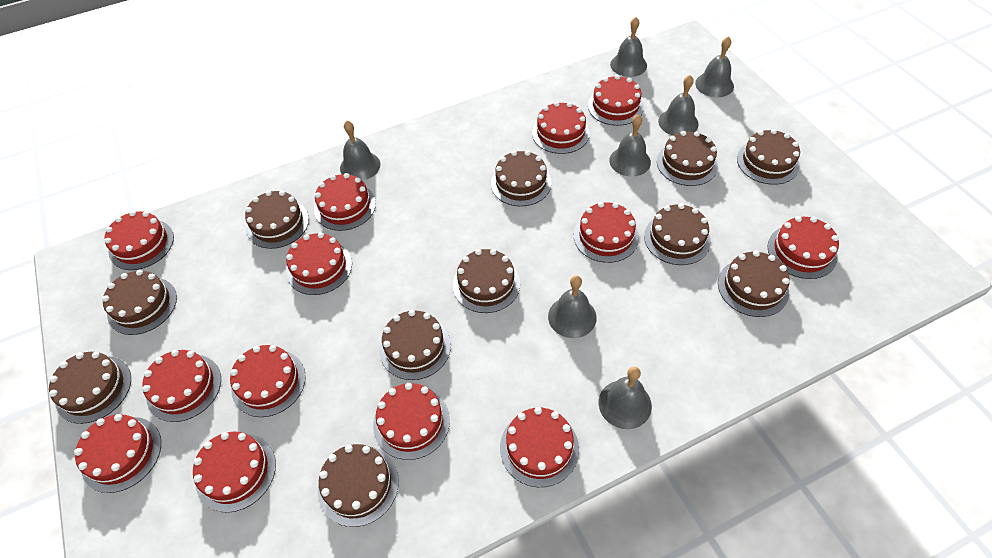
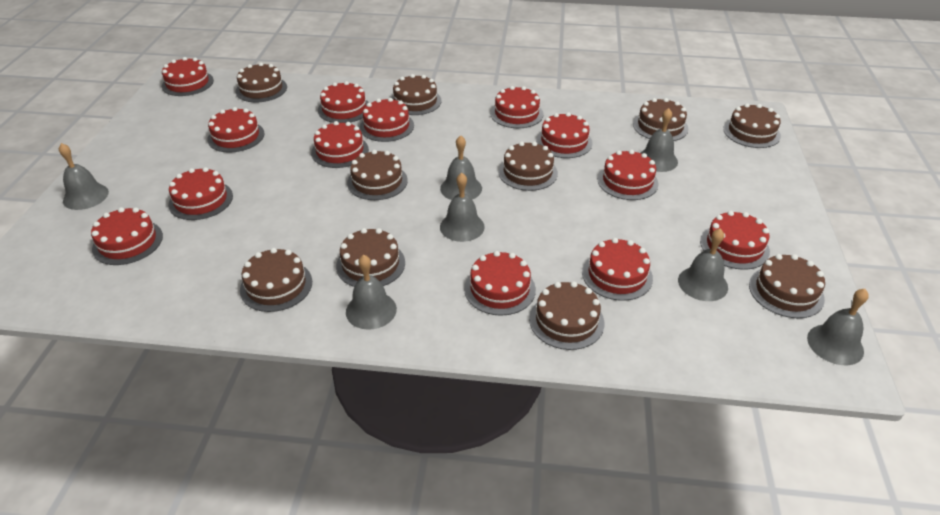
brown cake: 11 -> 10

